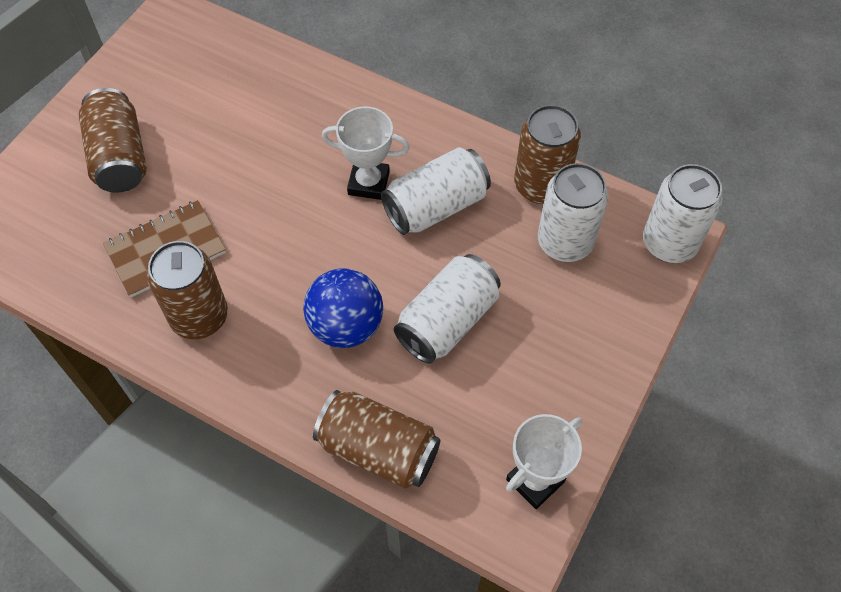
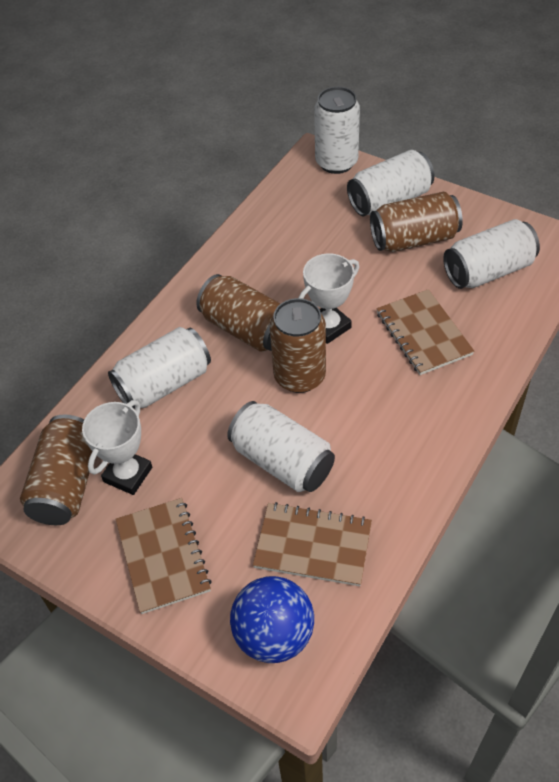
brown notebook: 1 -> 3
white can: 4 -> 5

